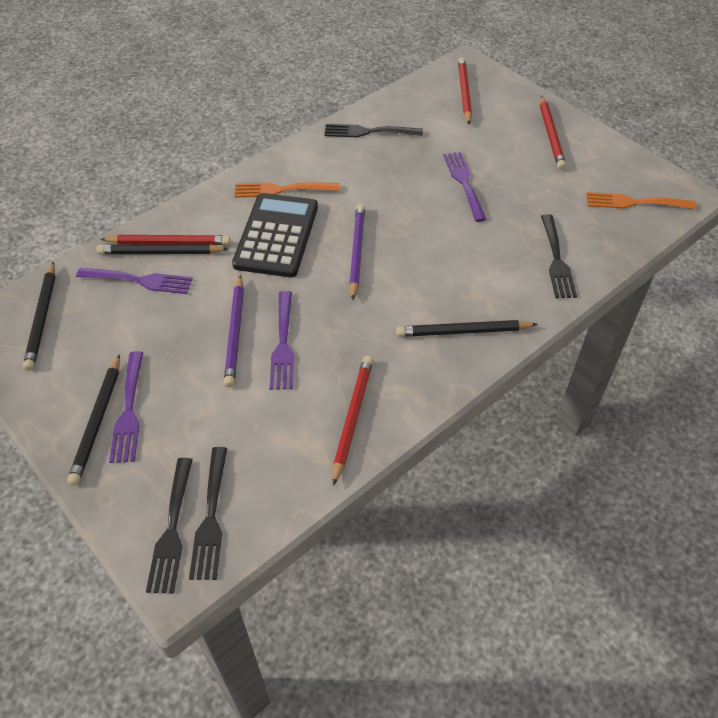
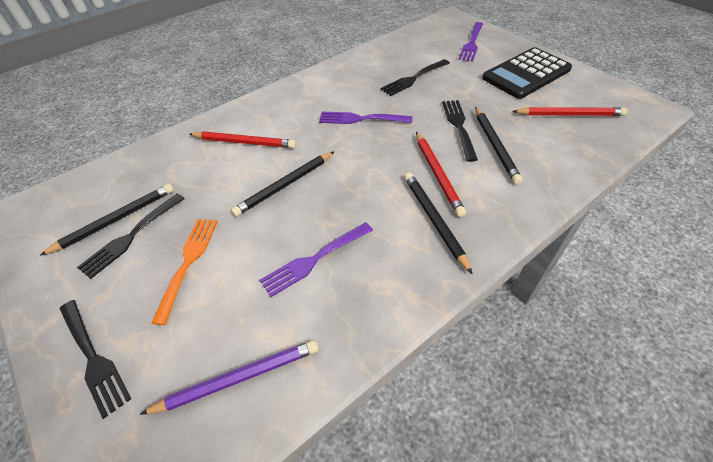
orange fork: 2 -> 1
purple fork: 4 -> 3
purple pencil: 2 -> 1
red pencil: 4 -> 3

